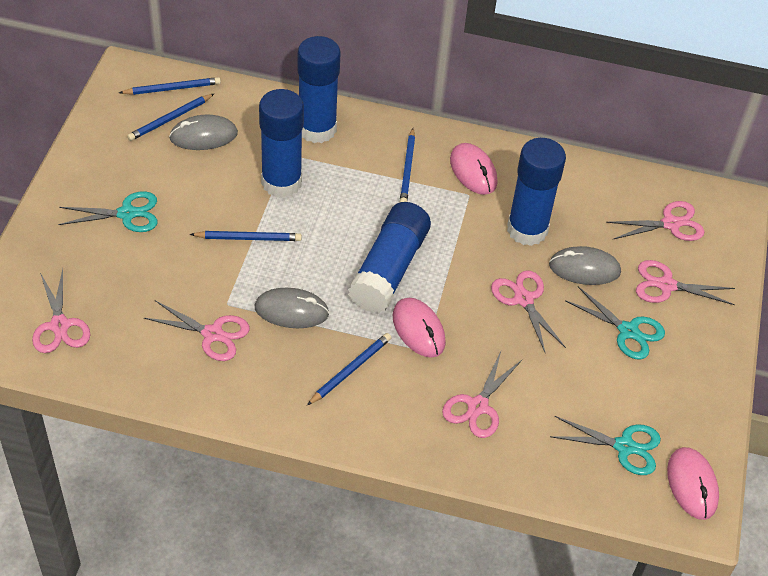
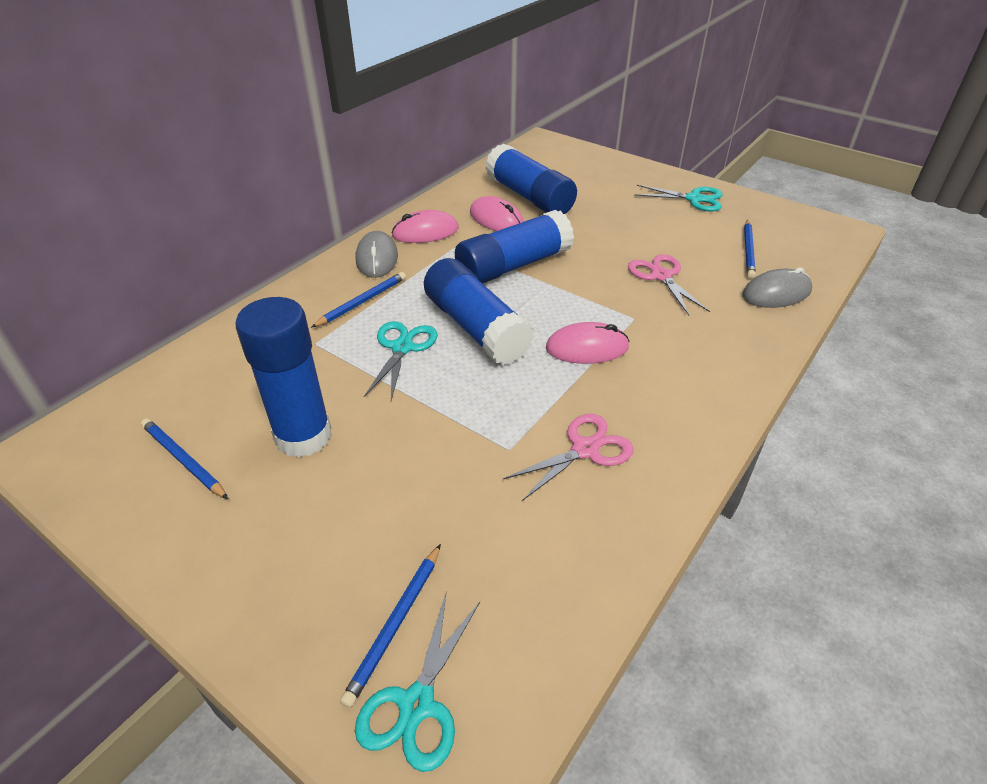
blue pencil: 5 -> 4
grey mouse: 3 -> 2
pink scissors: 6 -> 2

